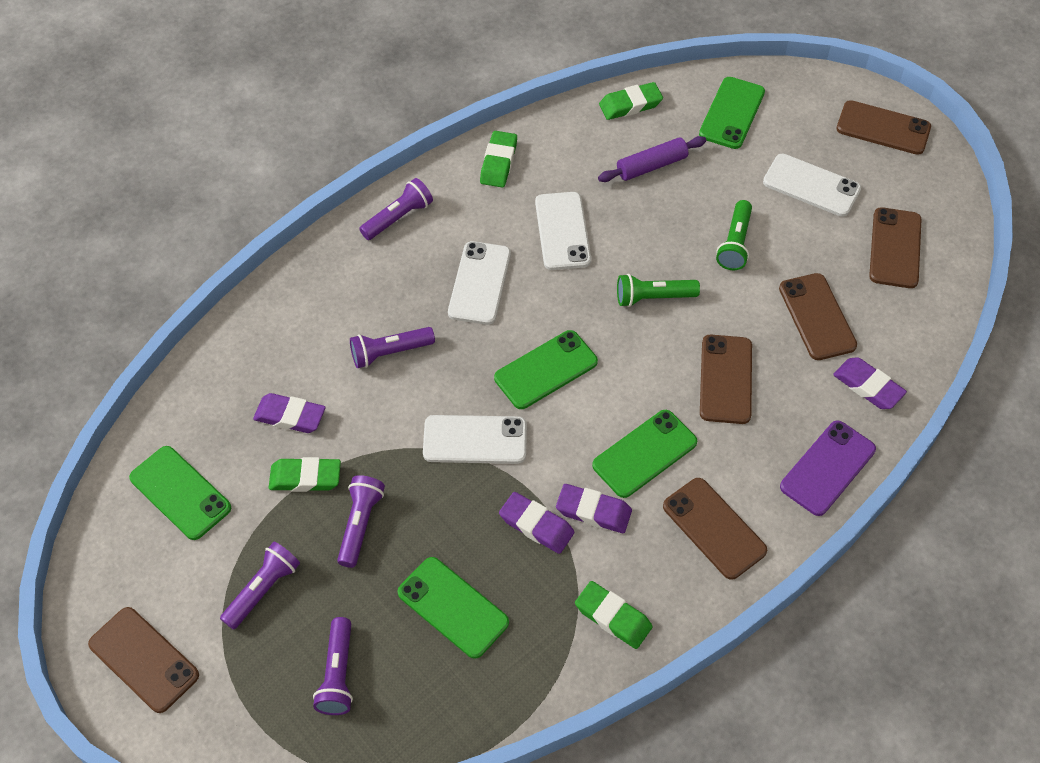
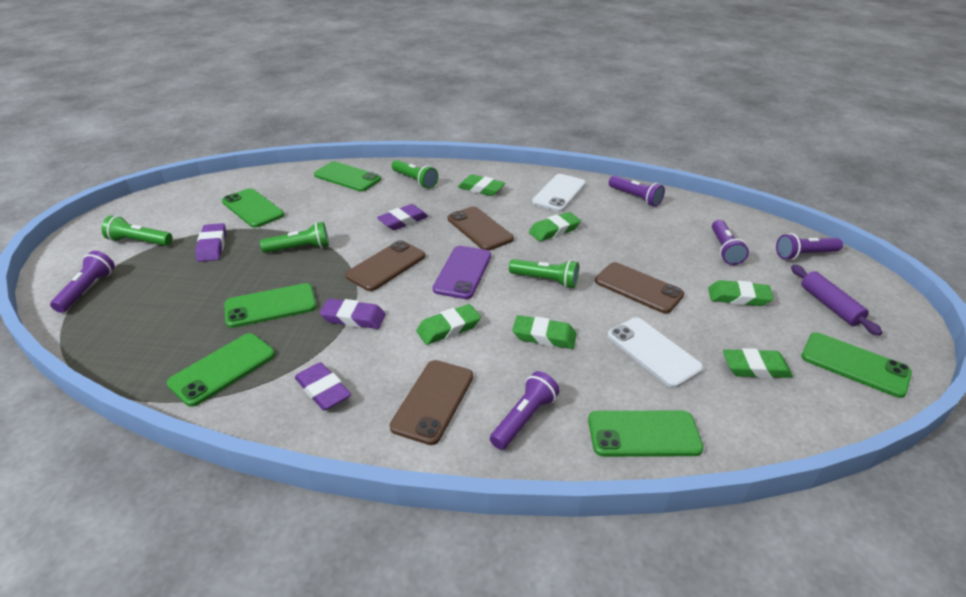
brown phone: 6 -> 4
green eraser: 4 -> 6
green flashlight: 2 -> 4
green phone: 5 -> 6
white phone: 4 -> 2

